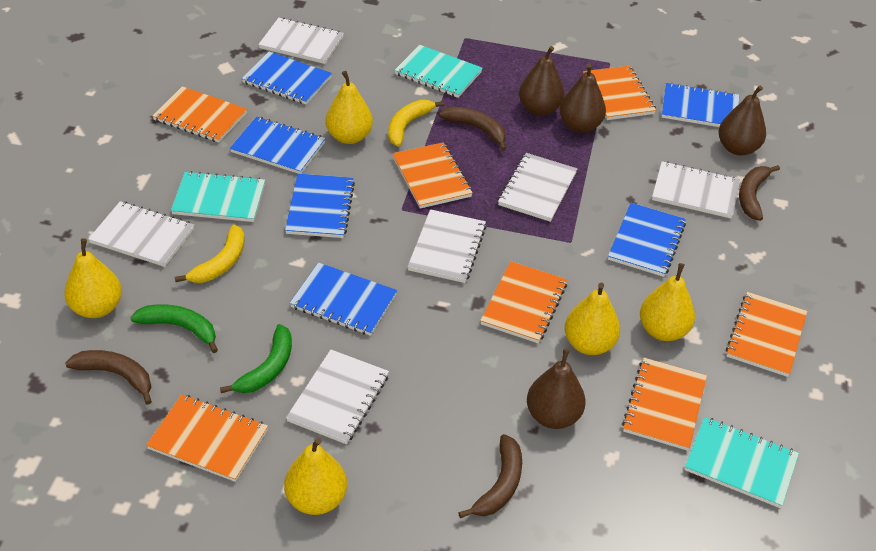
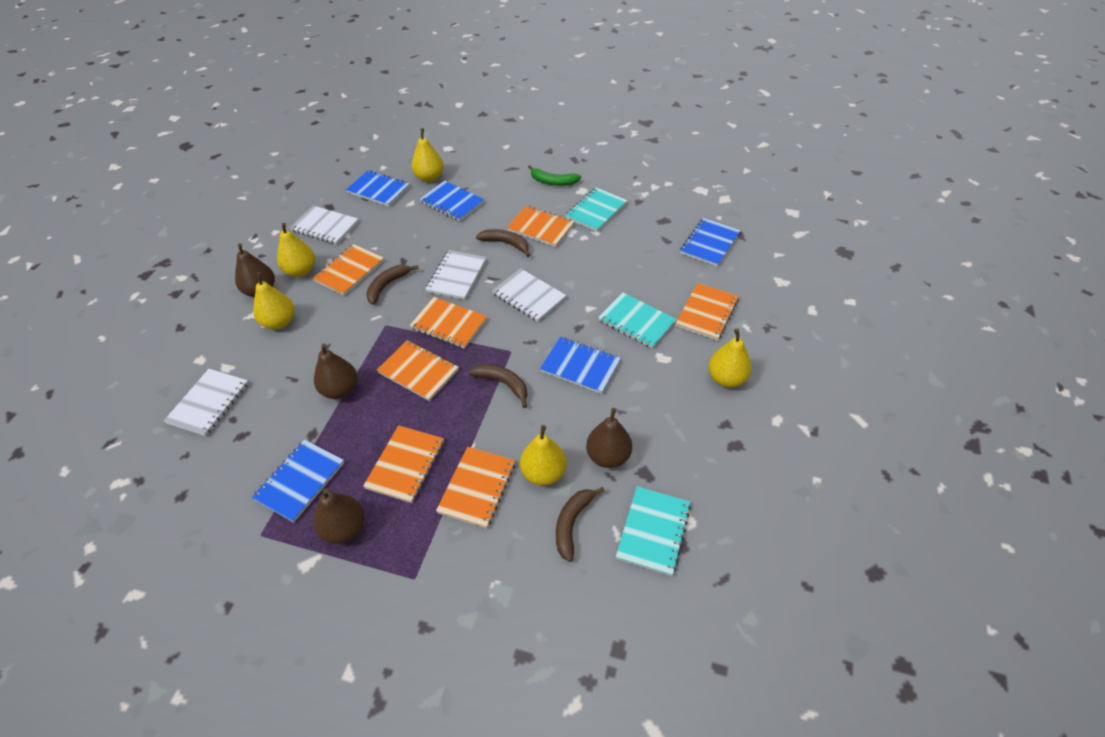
blue notebook: 6 -> 5
green banana: 2 -> 1
white notebook: 6 -> 4
yellow banana: 2 -> 0

